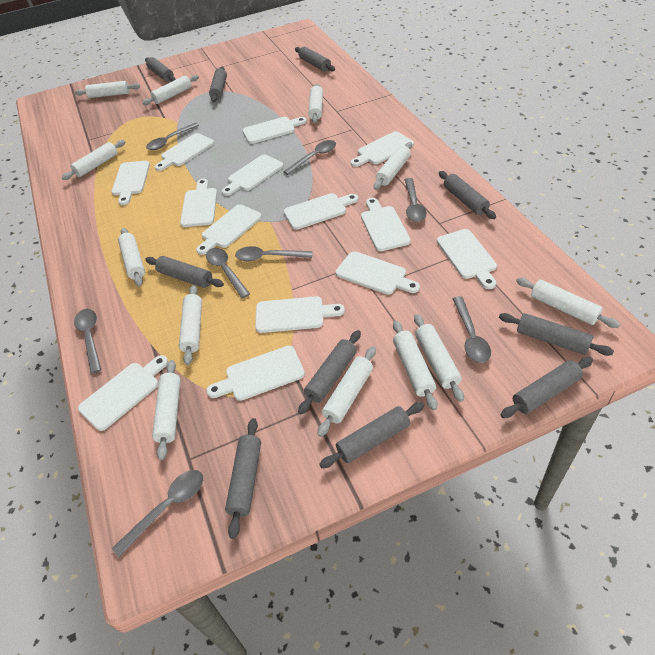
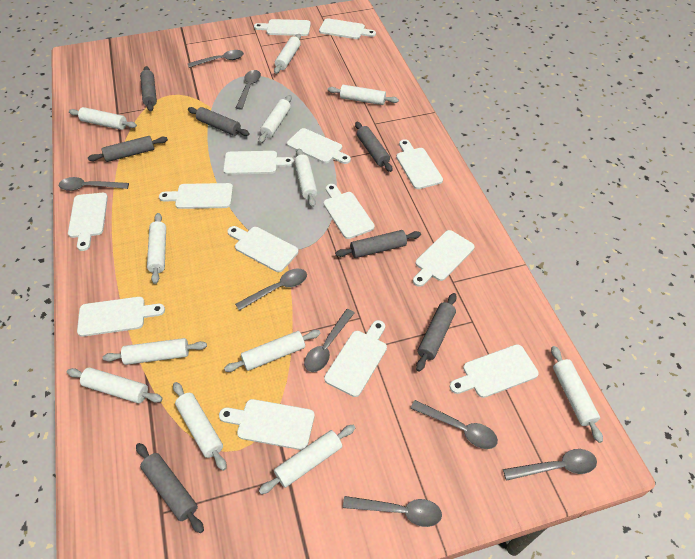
grey rolling pin: 10 -> 7

